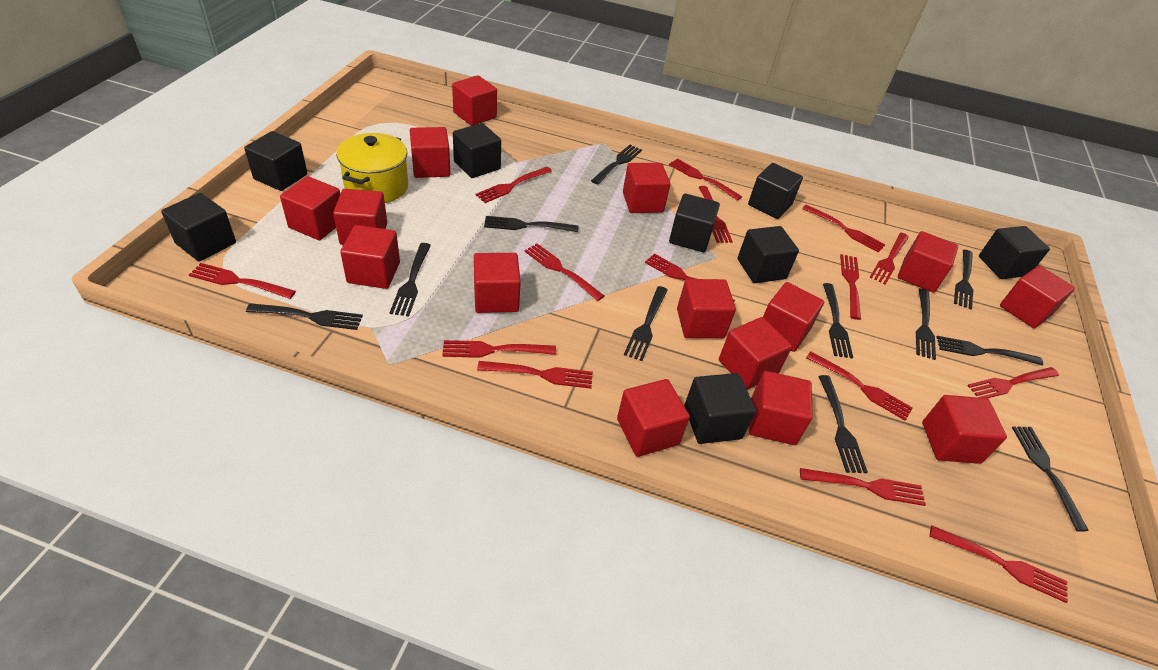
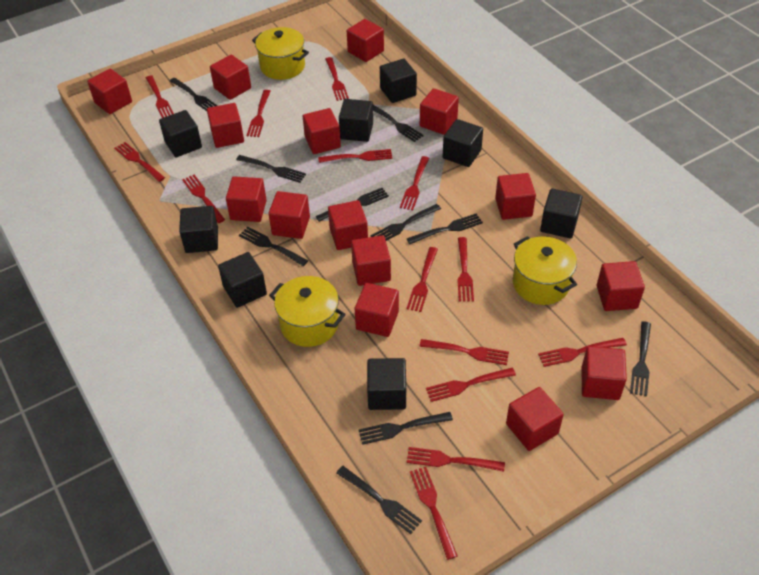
black fork: 11 -> 10
red fork: 15 -> 14
yellow pot: 1 -> 3

